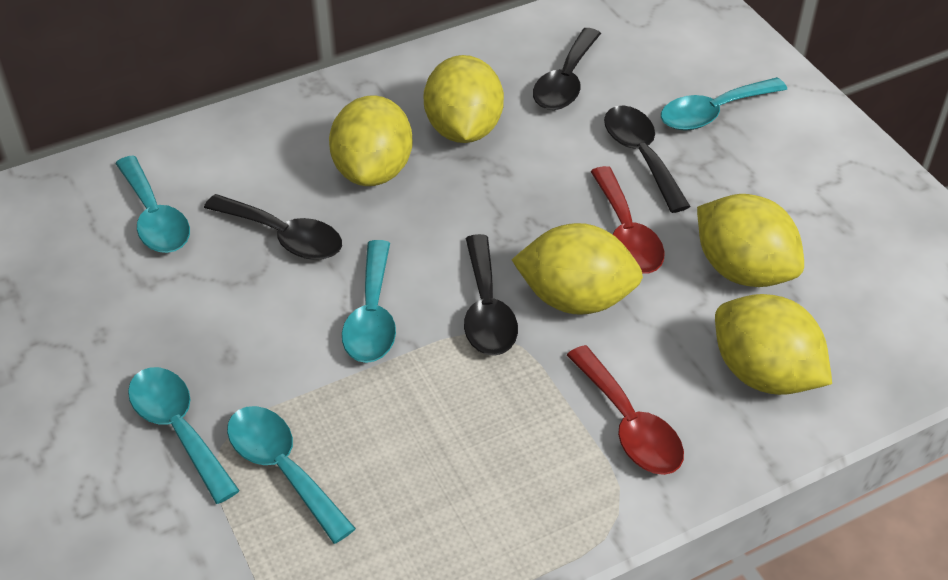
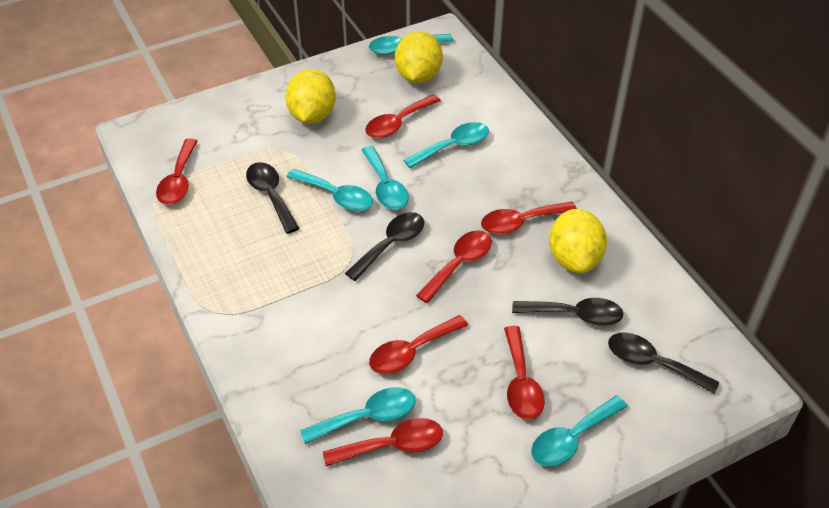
red spoon: 2 -> 7
turquoise spoon: 5 -> 6
yellow lemon: 5 -> 3

